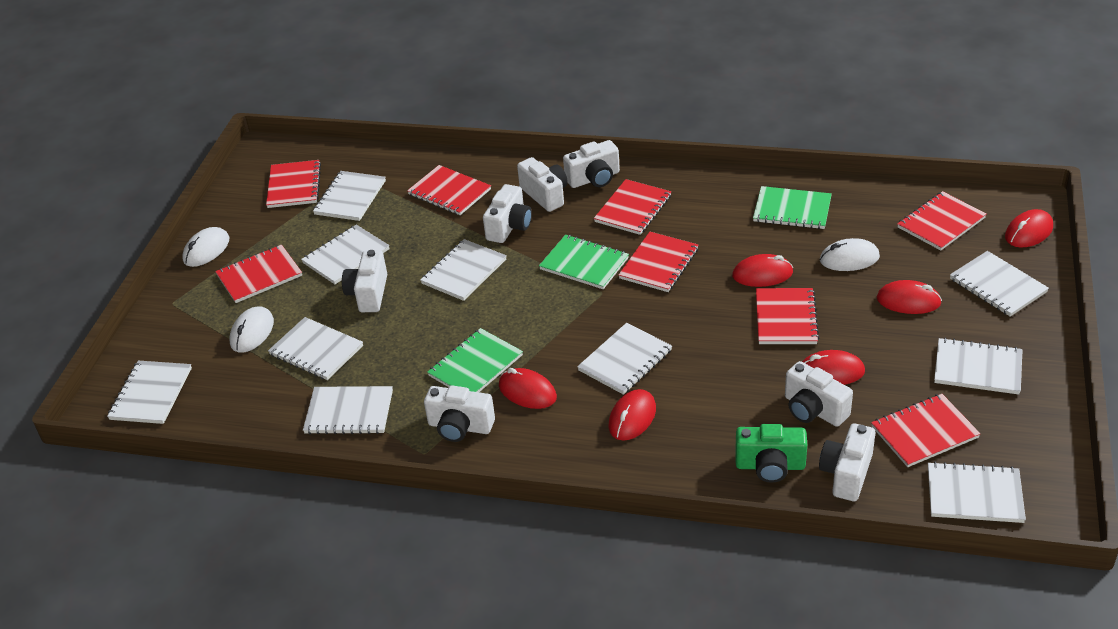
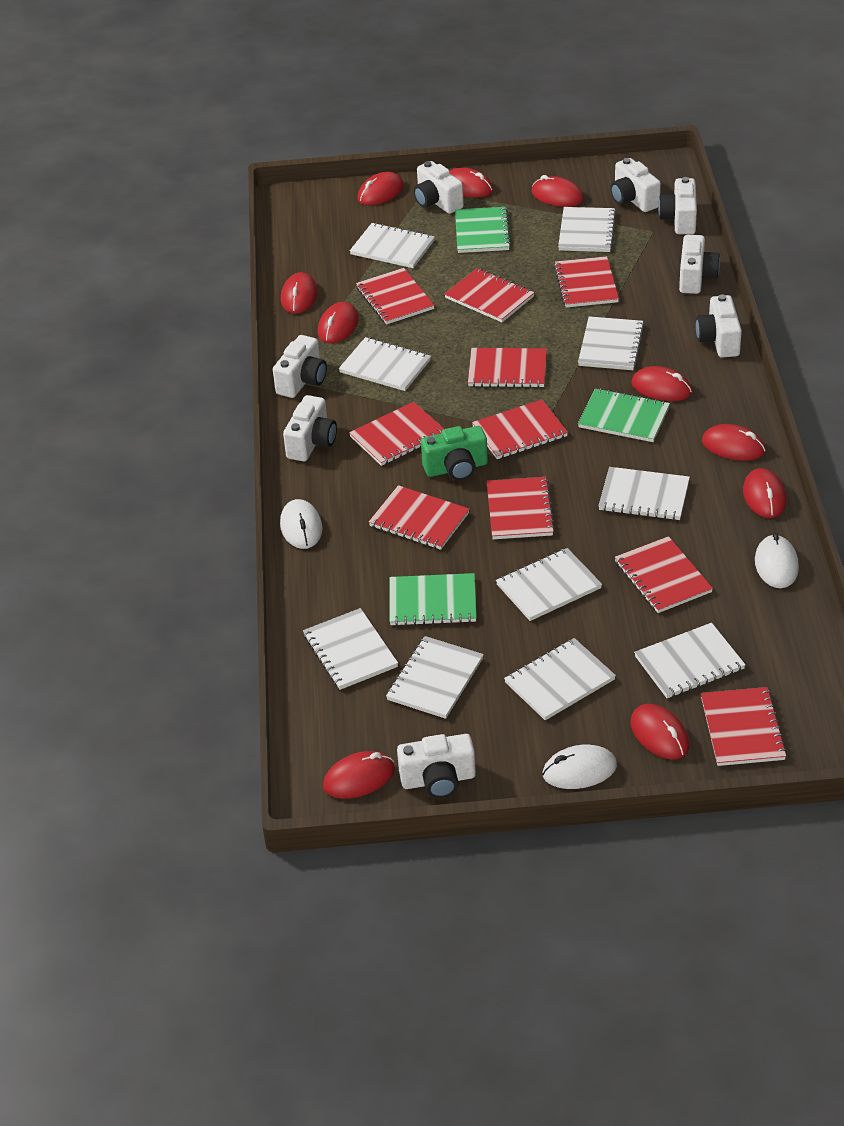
red mouse: 6 -> 10
red notebook: 8 -> 10
white camera: 7 -> 8

